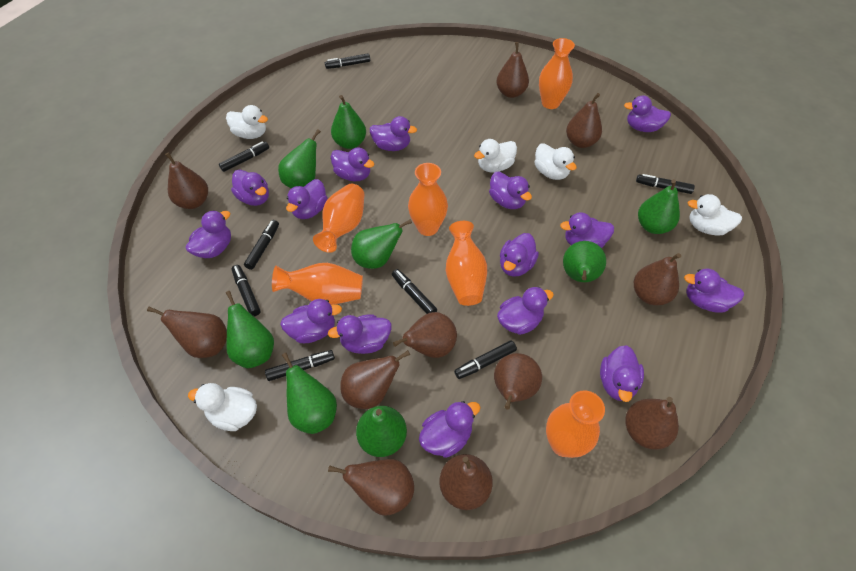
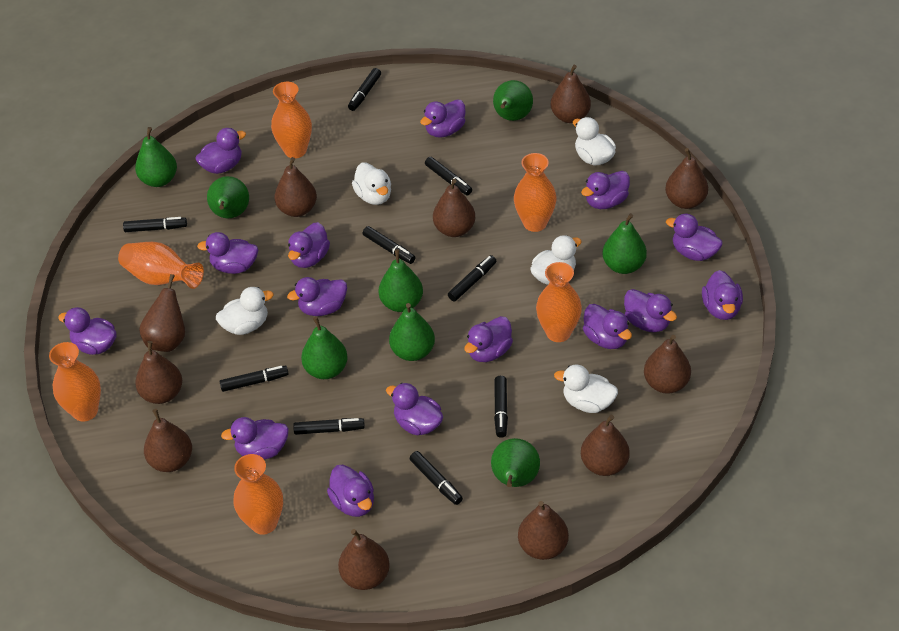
black marker: 8 -> 9

